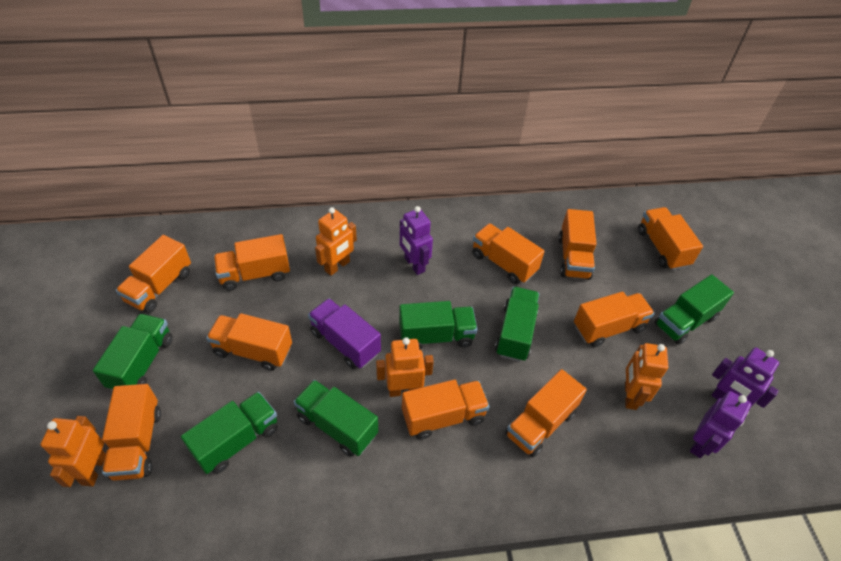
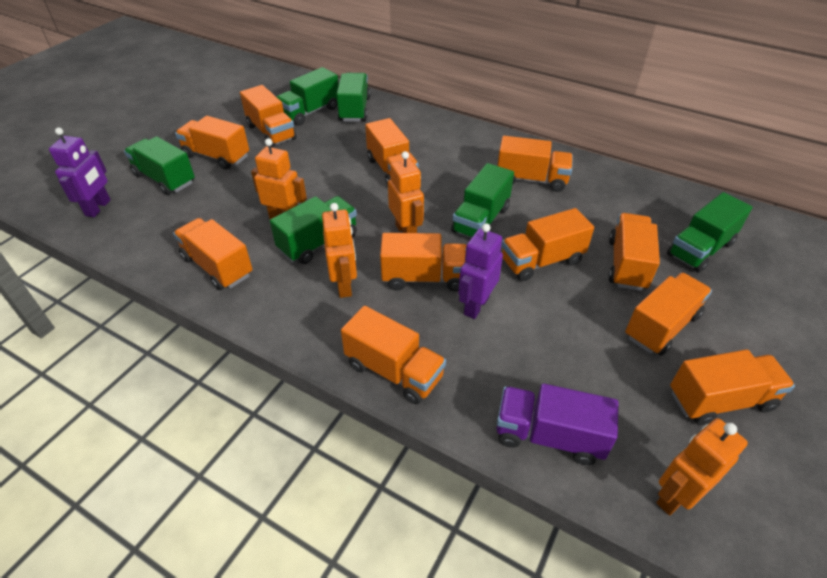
orange truck: 10 -> 11
purple robot: 3 -> 2

